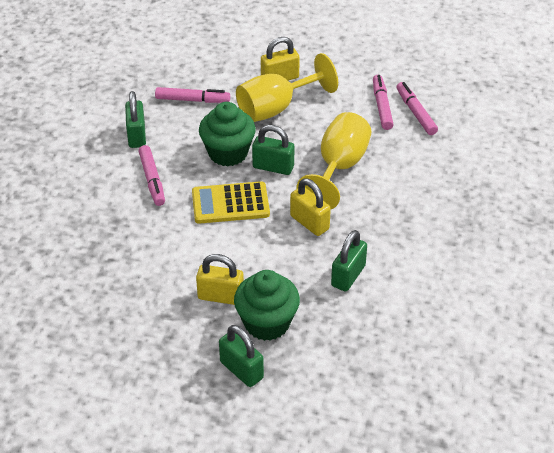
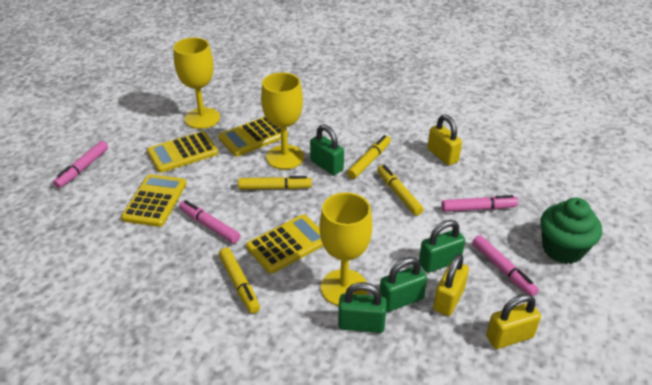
green cupcake: 2 -> 1
yellow calculator: 1 -> 4
yellow goblet: 2 -> 3
yellow marker: 0 -> 4

